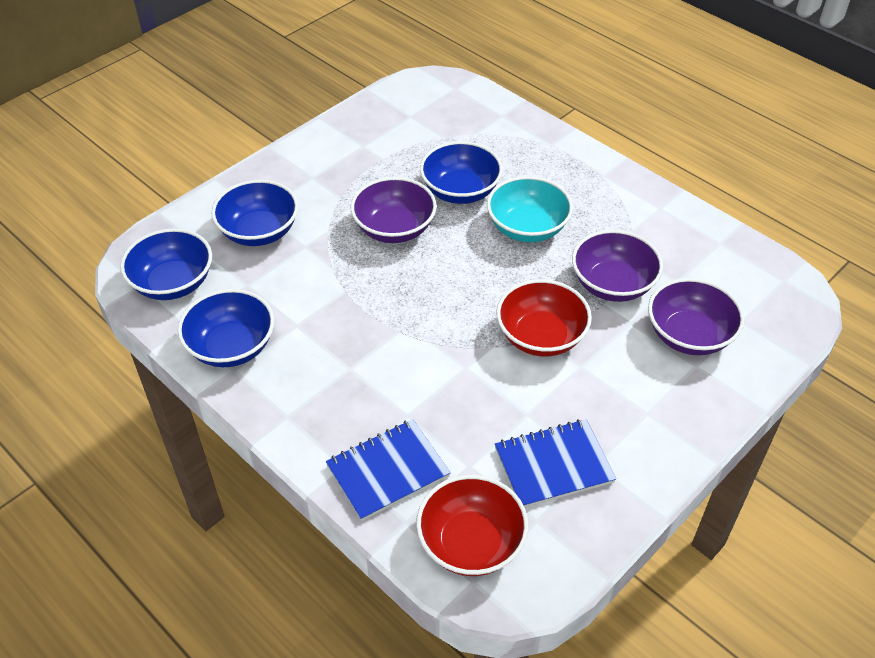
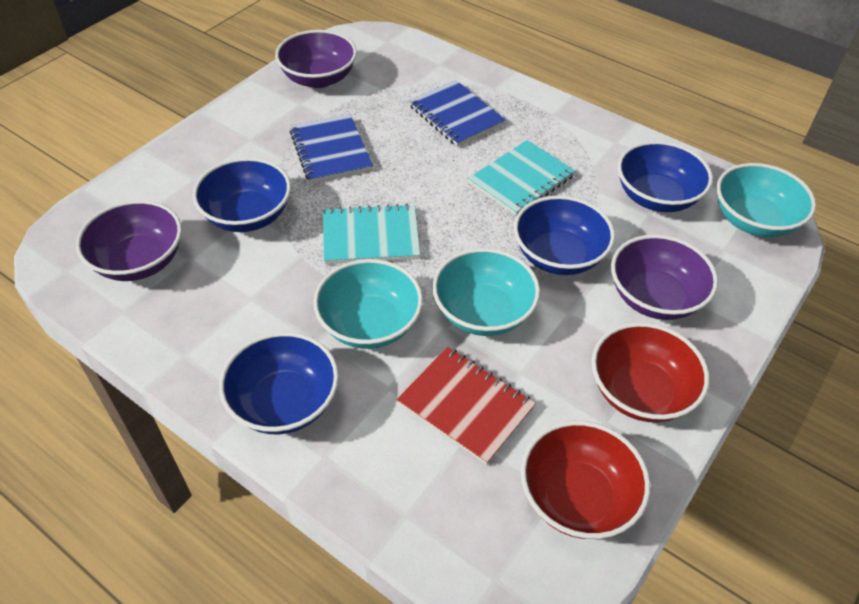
red notebook: 0 -> 1
turquoise bowl: 1 -> 3
turquoise notebook: 0 -> 2

